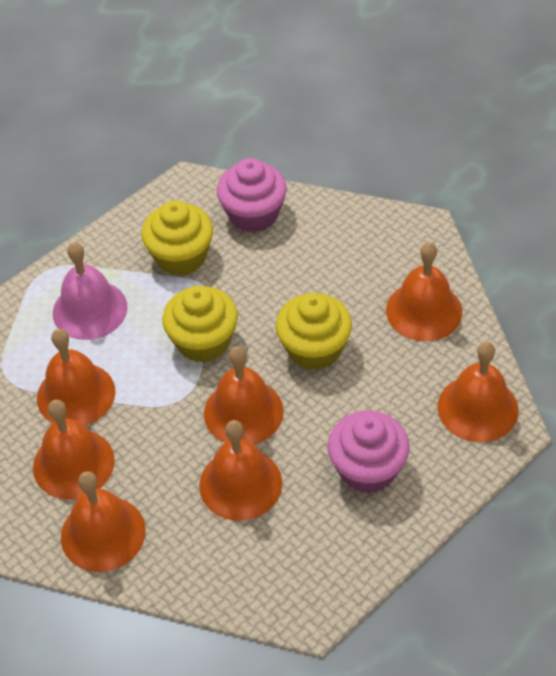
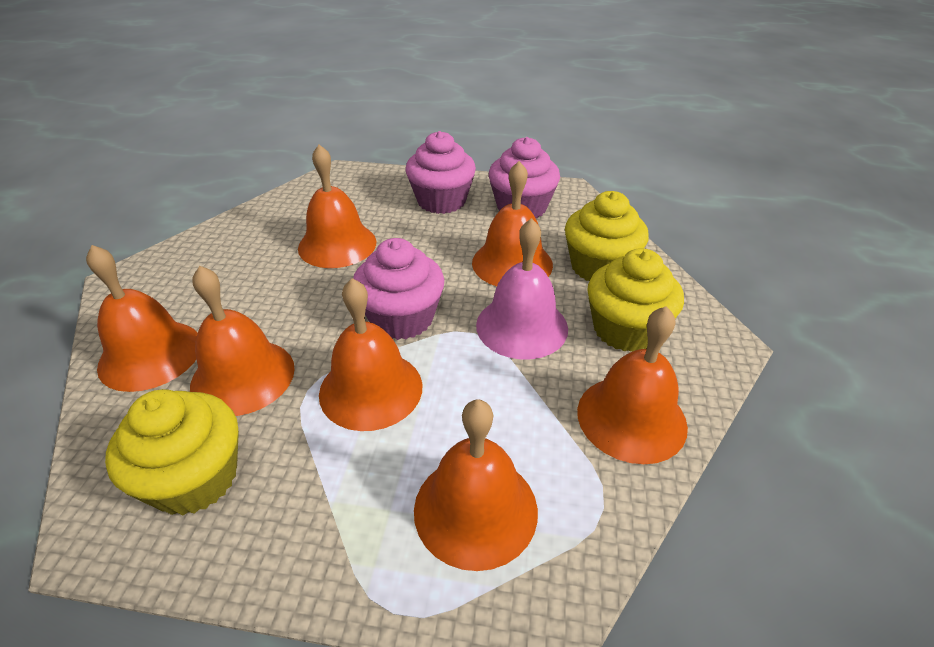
pink cupcake: 2 -> 3

